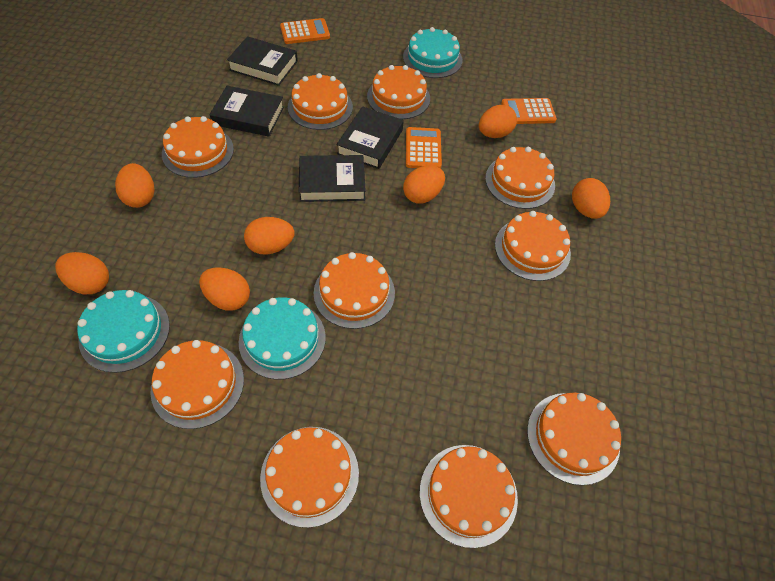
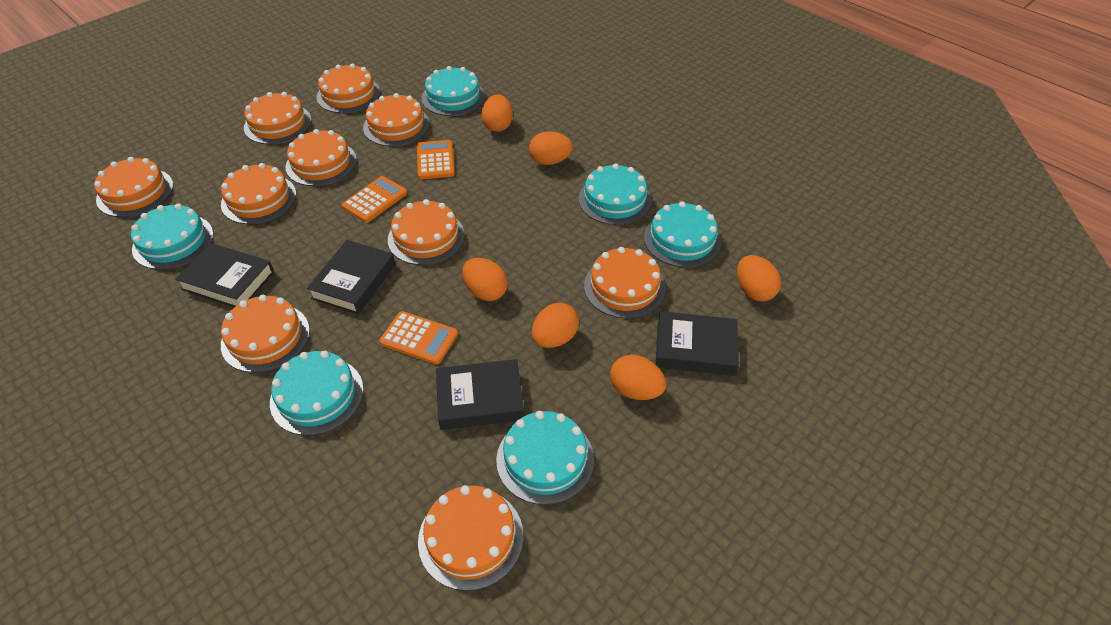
orange egg: 7 -> 6
turquoise cake: 3 -> 6

